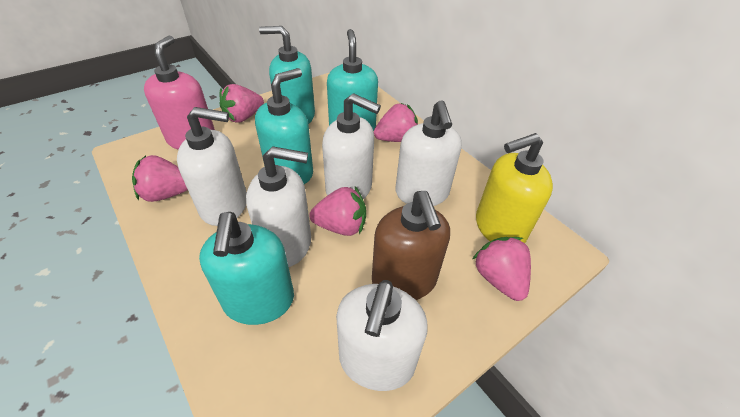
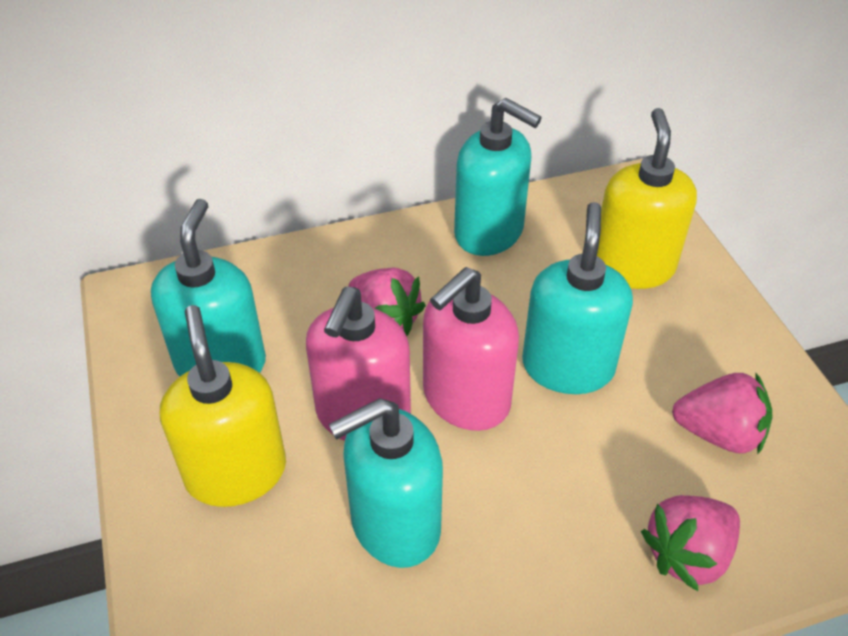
brown soap dispenser: 1 -> 0
pink soap dispenser: 1 -> 2
pink strawberry: 5 -> 3
white soap dispenser: 5 -> 0
yellow soap dispenser: 1 -> 2

